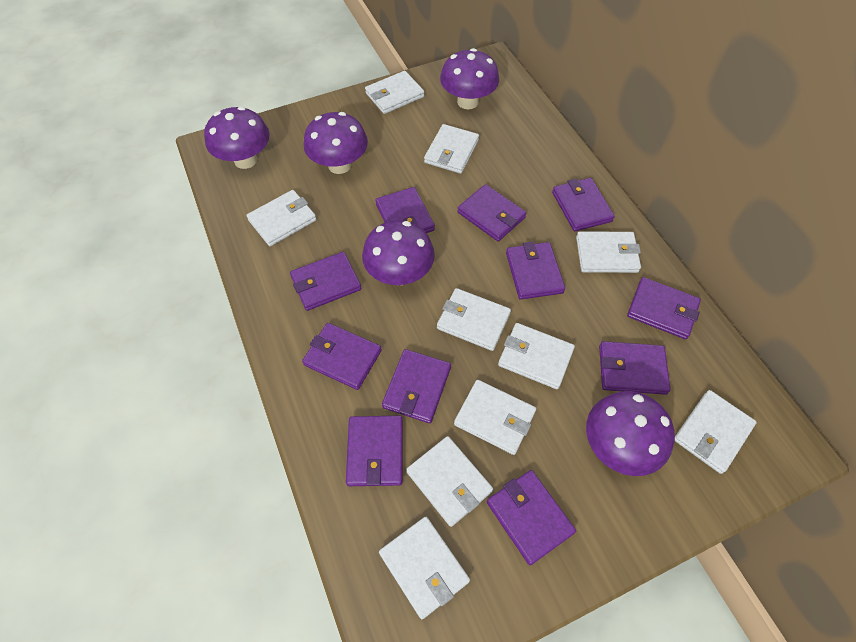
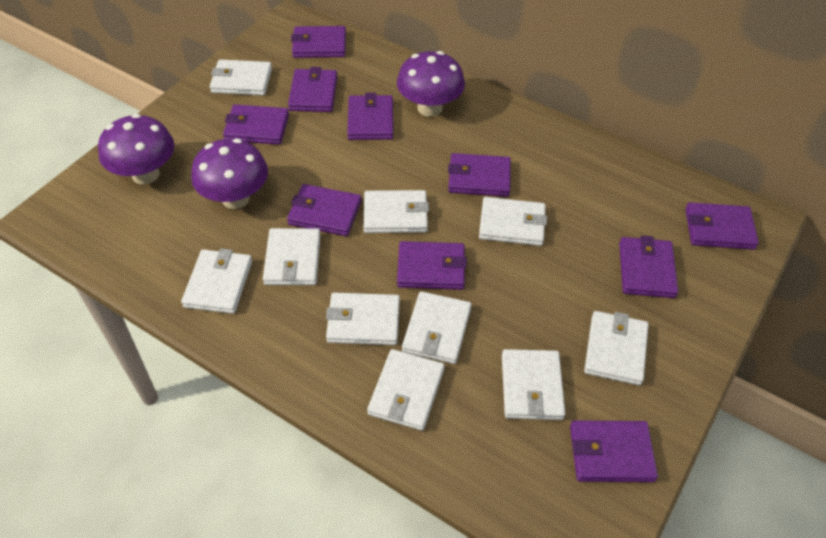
purple mushroom: 5 -> 3
purple wallet: 11 -> 10

